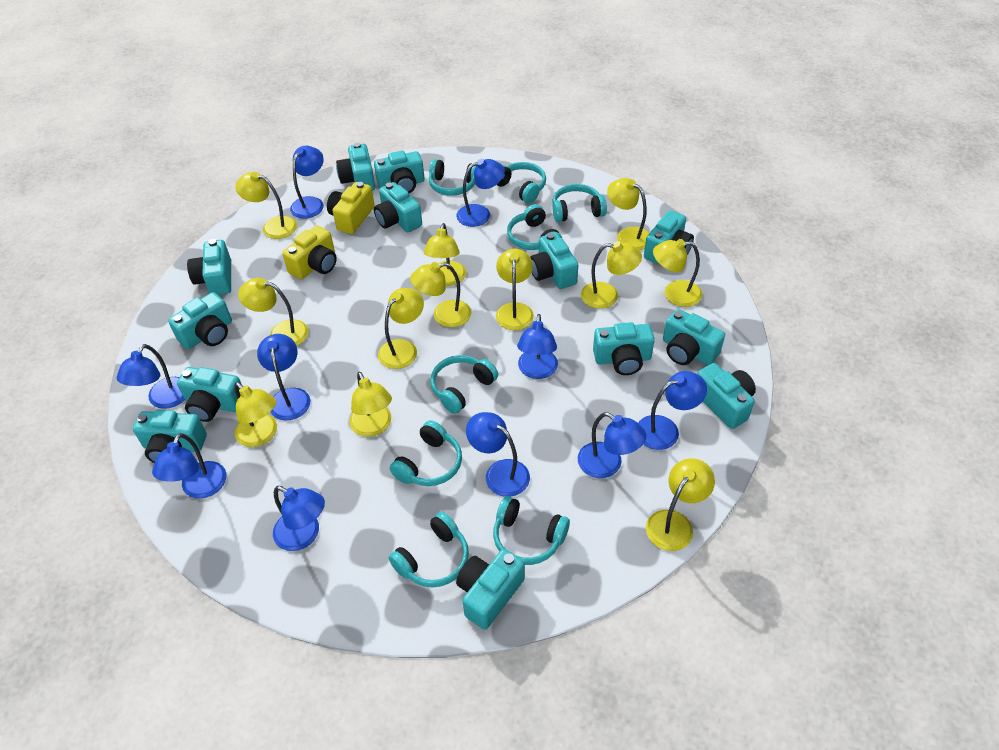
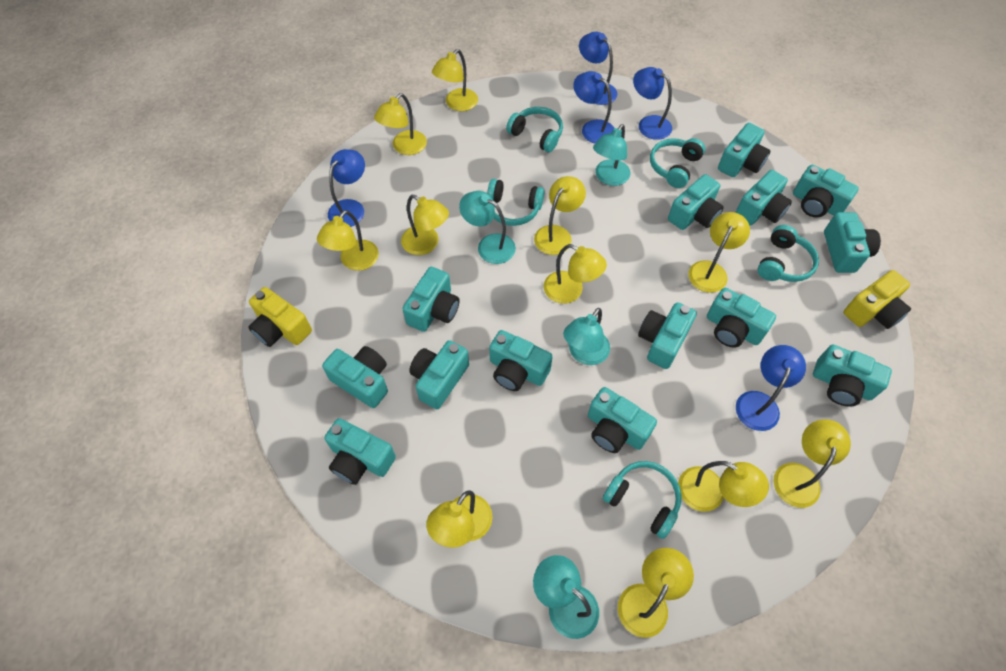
blue lamp: 10 -> 5
turquoise camera: 13 -> 14
turquoise headphones: 8 -> 5
turquoise lamp: 0 -> 4
yellow lamp: 12 -> 11

